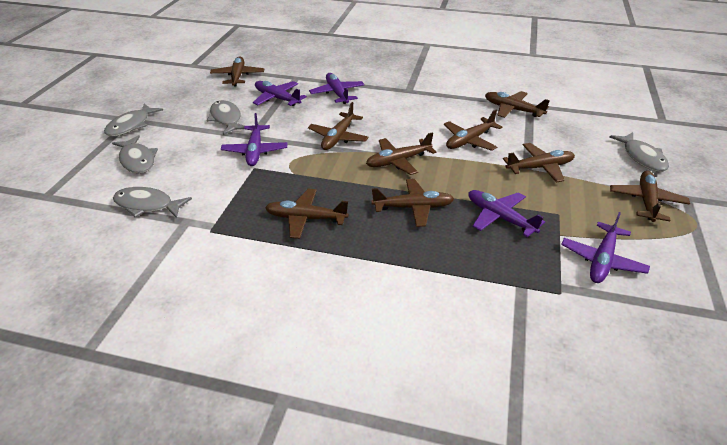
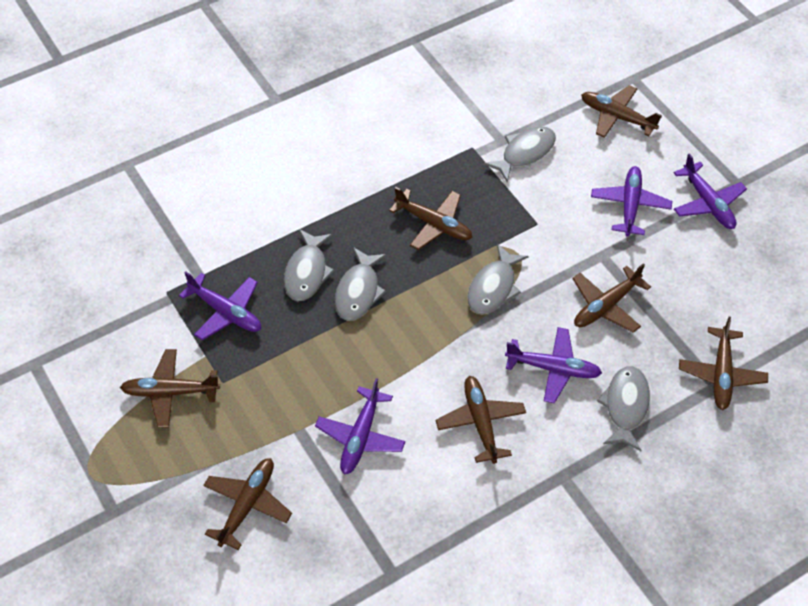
brown plane: 9 -> 7

